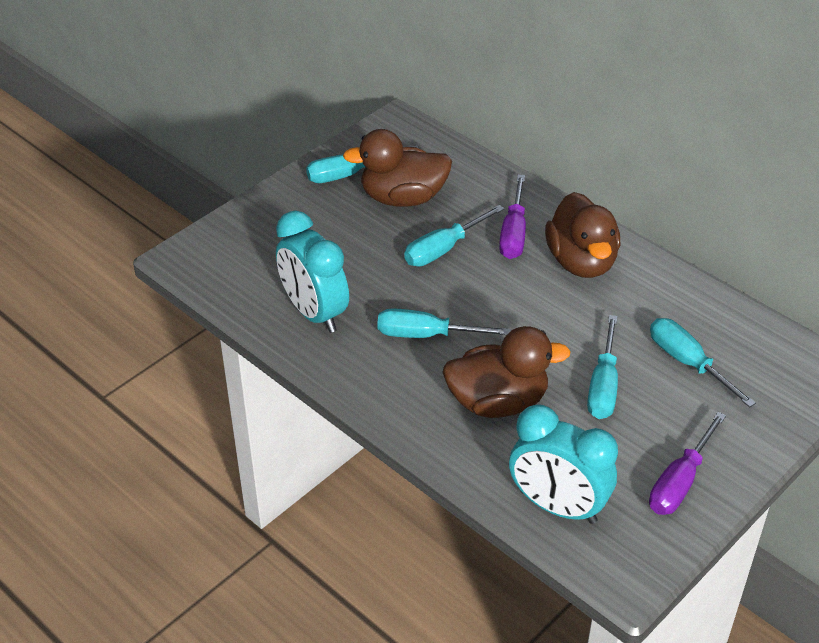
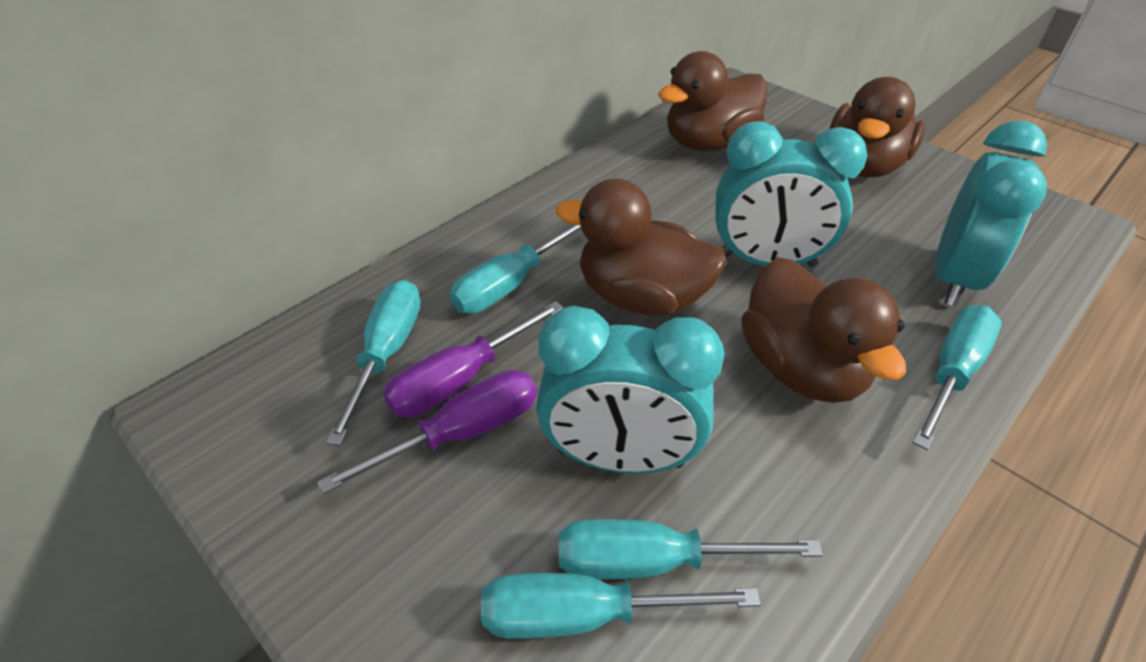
brown duck: 3 -> 4
turquoise clock: 2 -> 3

